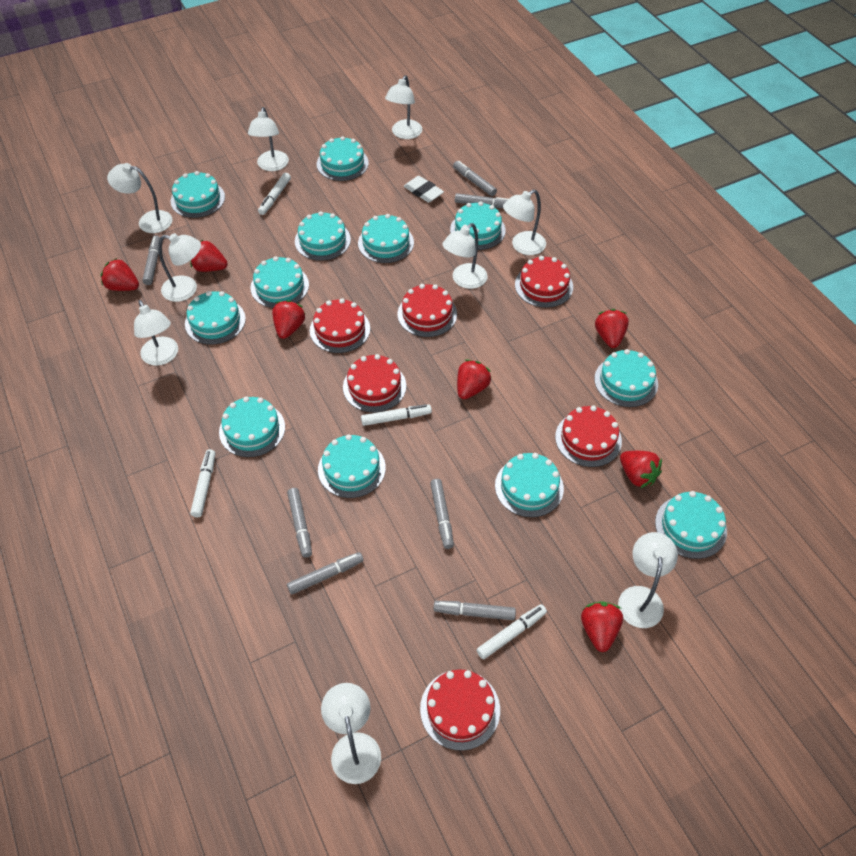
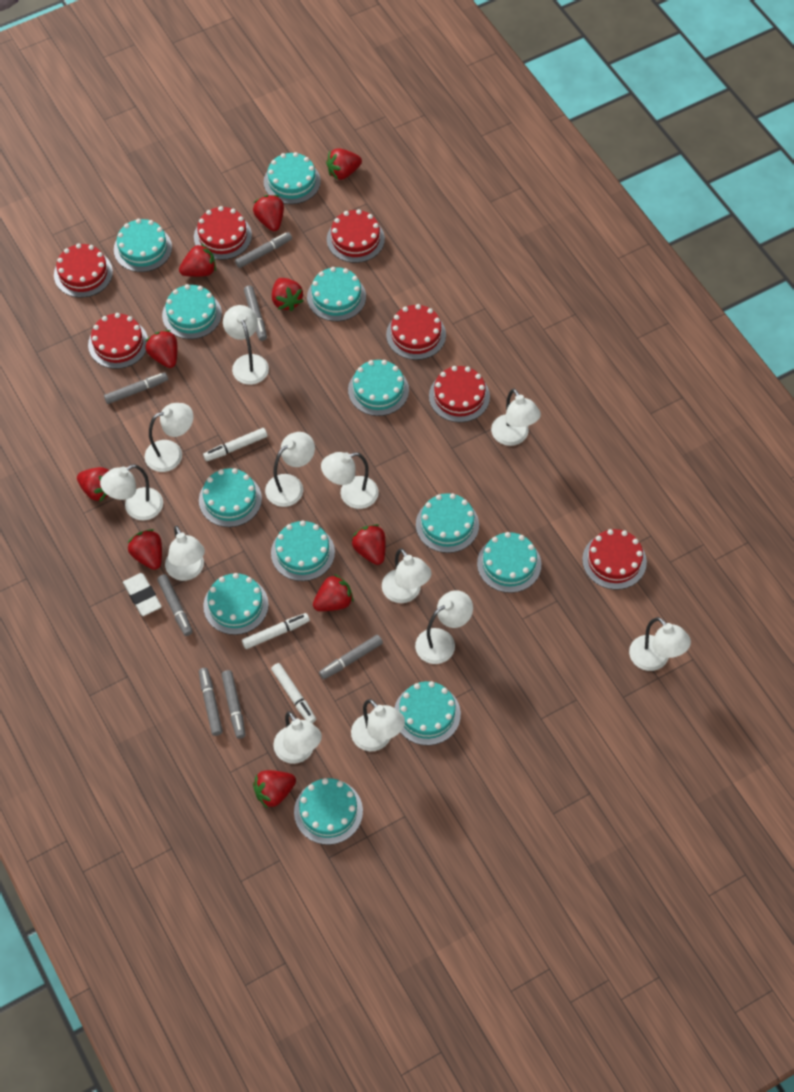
red cake: 6 -> 7
red strawberry: 7 -> 10
white lamp: 9 -> 12
white marker: 4 -> 3

